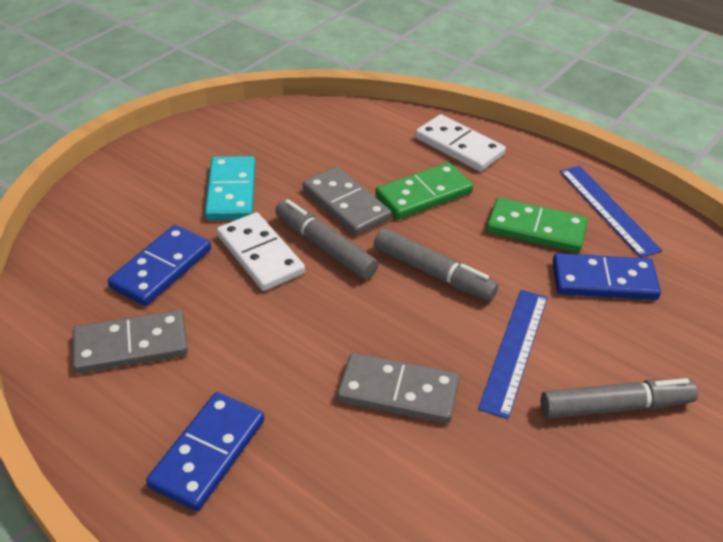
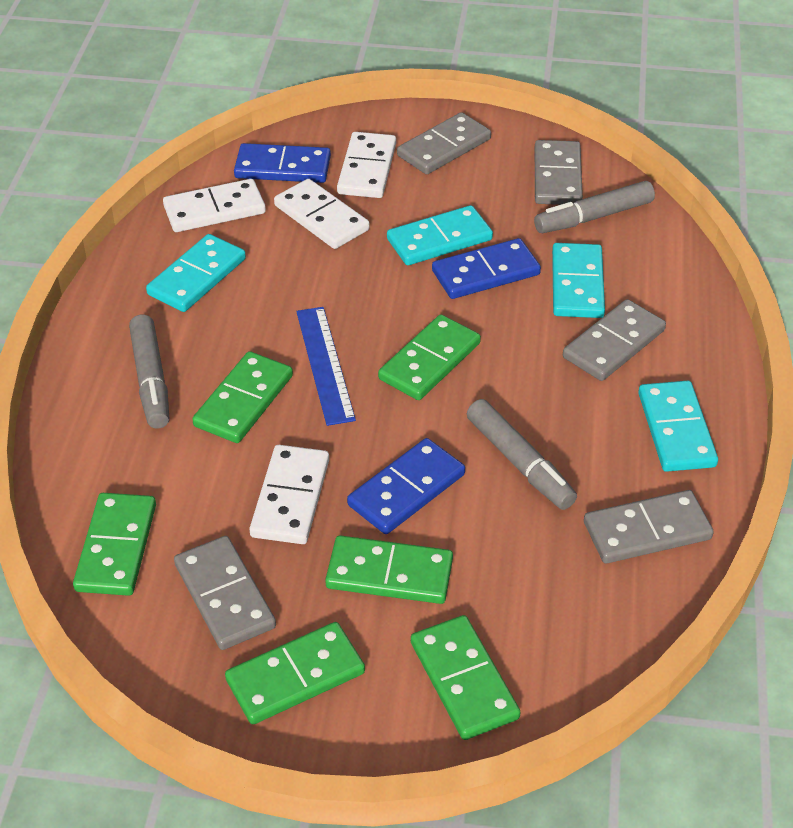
blue ruler: 2 -> 1
green domino: 2 -> 6
grey domino: 3 -> 5
turquoise domino: 1 -> 4
white domino: 2 -> 4

